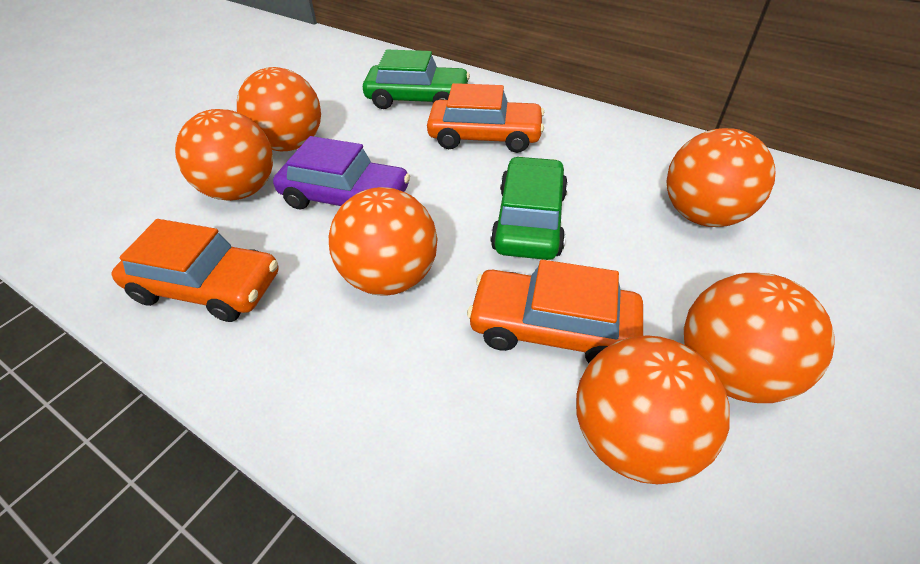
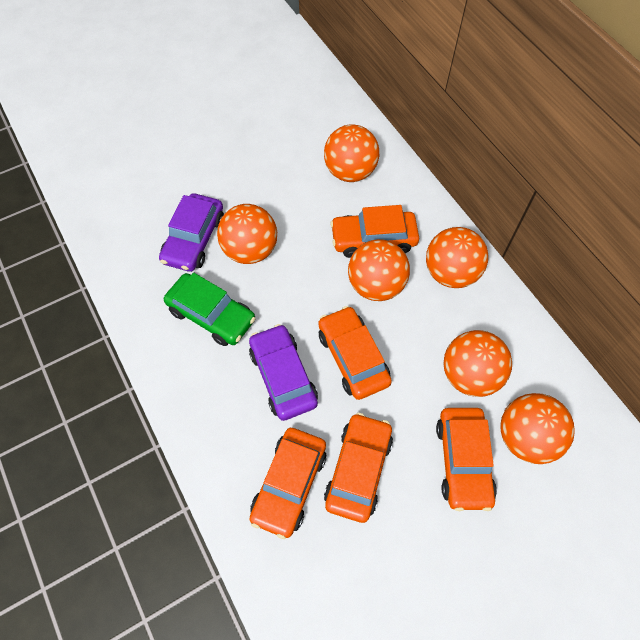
green car: 2 -> 1
orange car: 3 -> 5
purple car: 1 -> 2

